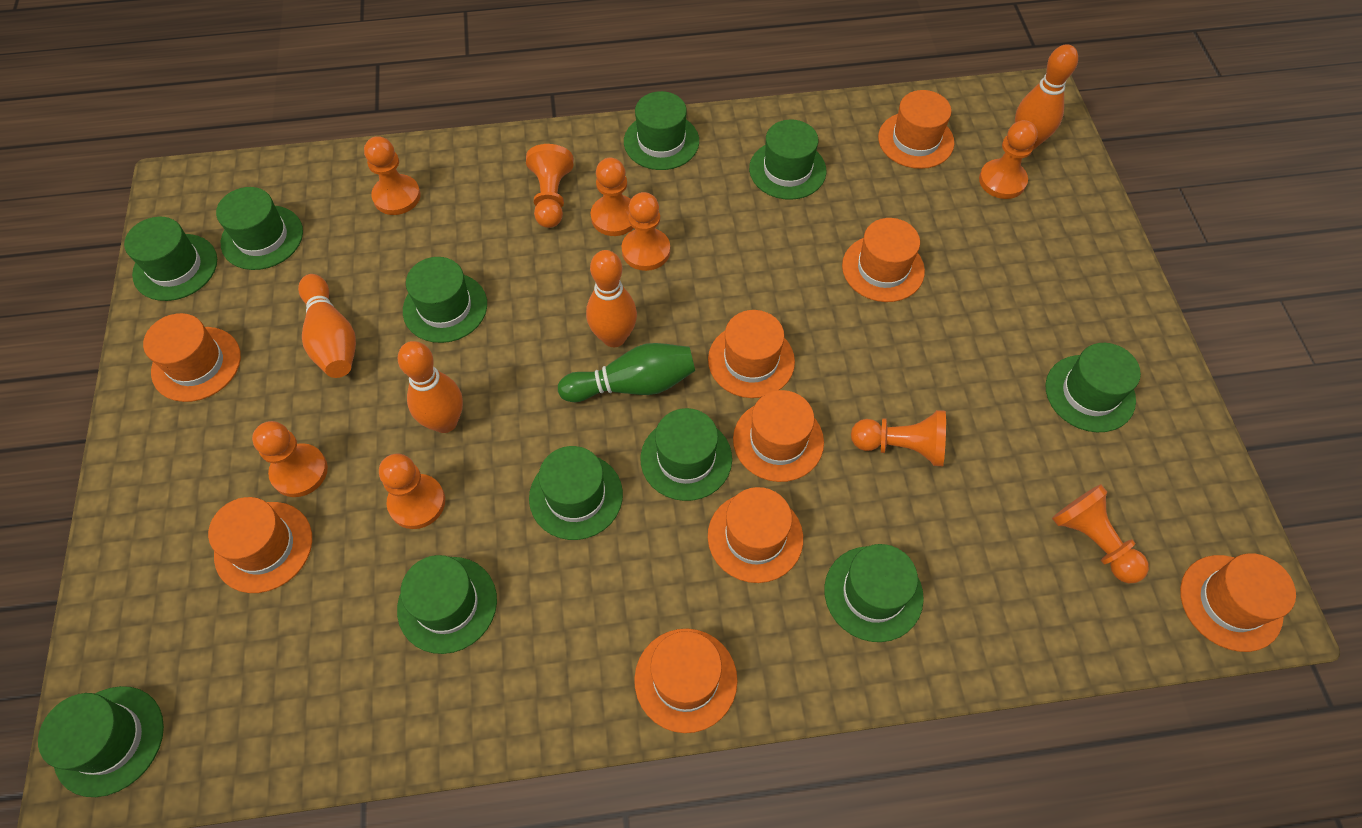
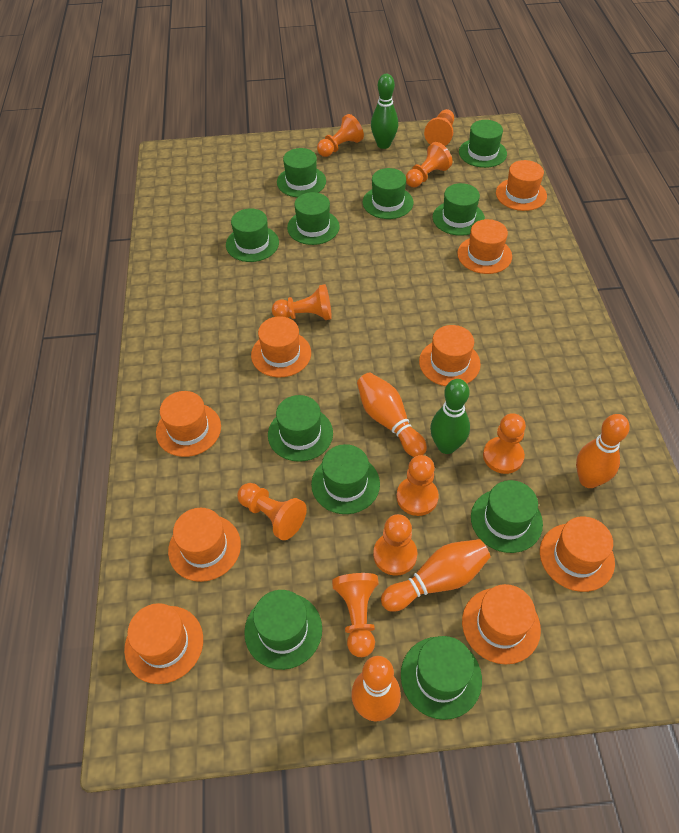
green bowling pin: 1 -> 2

